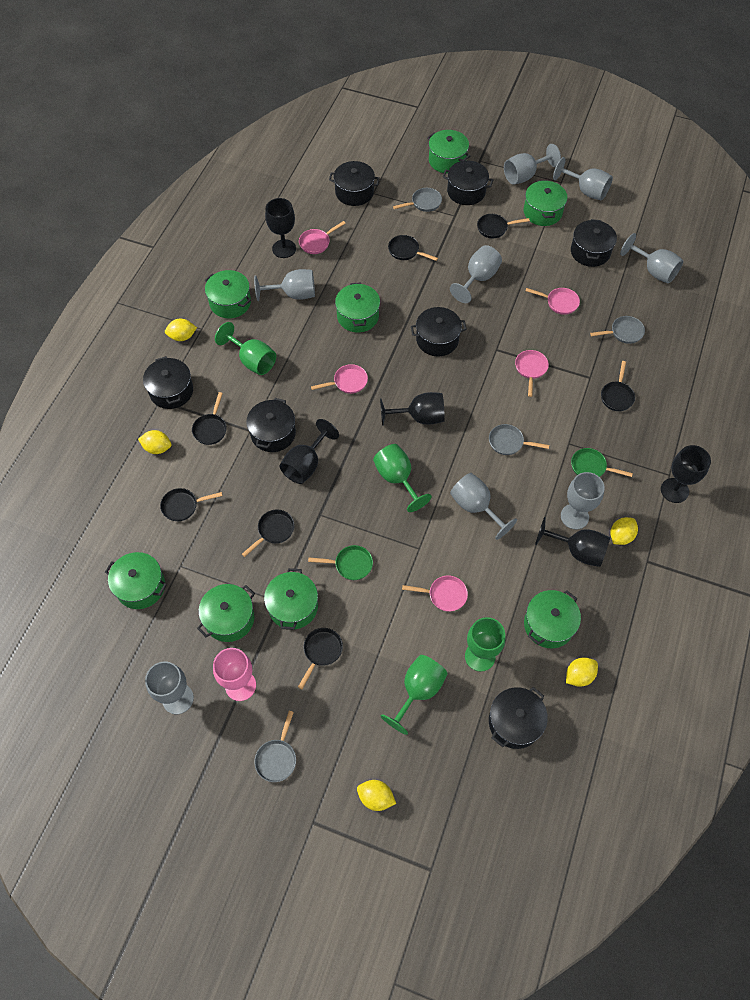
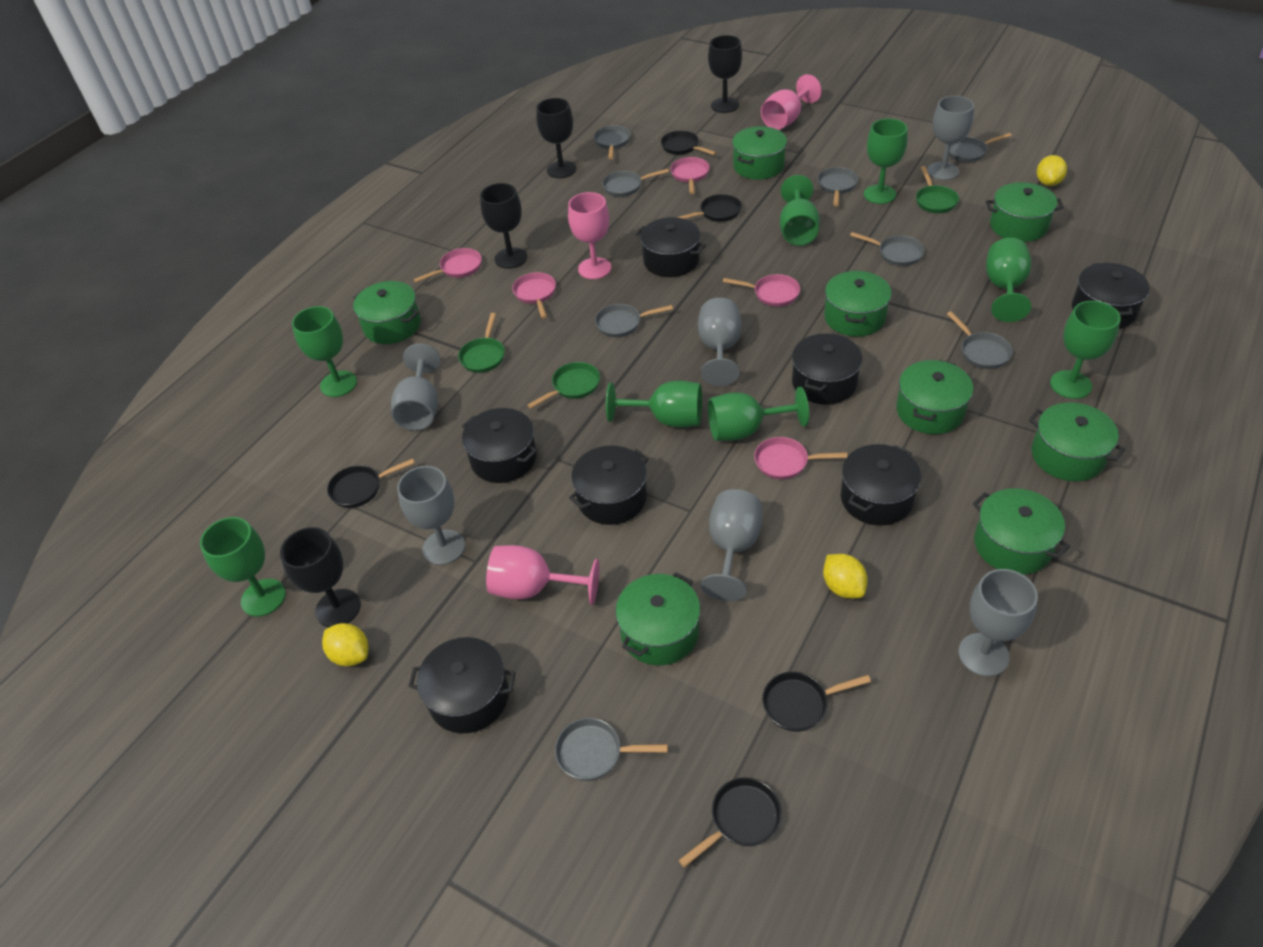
black goblet: 5 -> 4
black pan: 7 -> 5
green goblet: 4 -> 8
green pan: 2 -> 3
grey goblet: 8 -> 6
grey pan: 4 -> 8
pink goblet: 1 -> 3
yellow lemon: 5 -> 3

